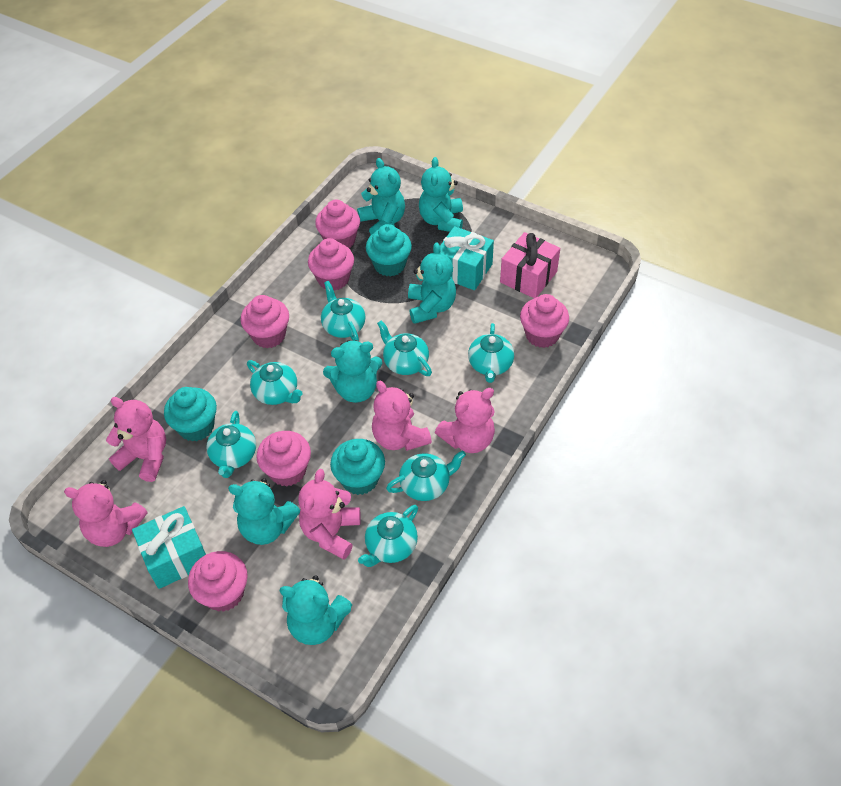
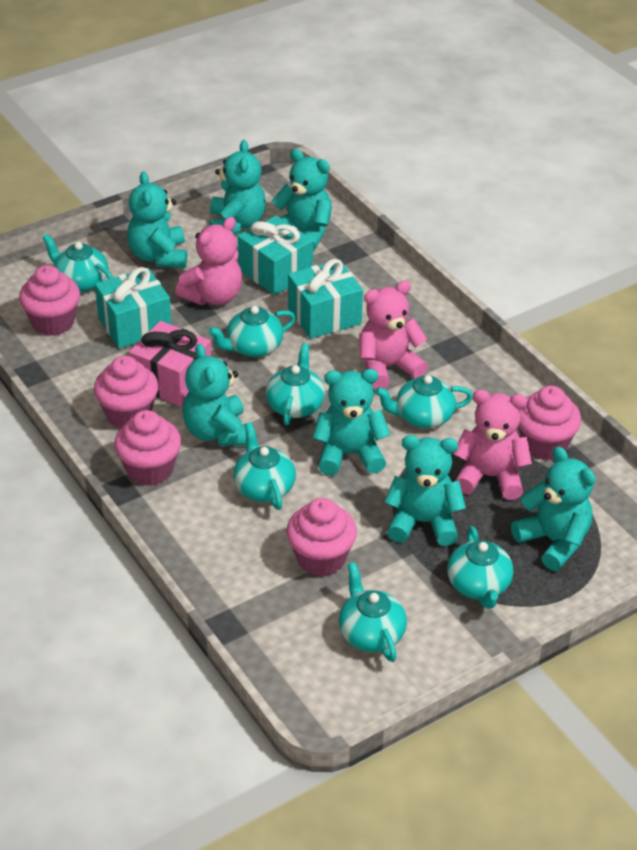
pink cupcake: 6 -> 5
pink teddy bear: 5 -> 3
turquoise cupcake: 3 -> 0
turquoise gift: 2 -> 3
turquoise teddy bear: 6 -> 7

